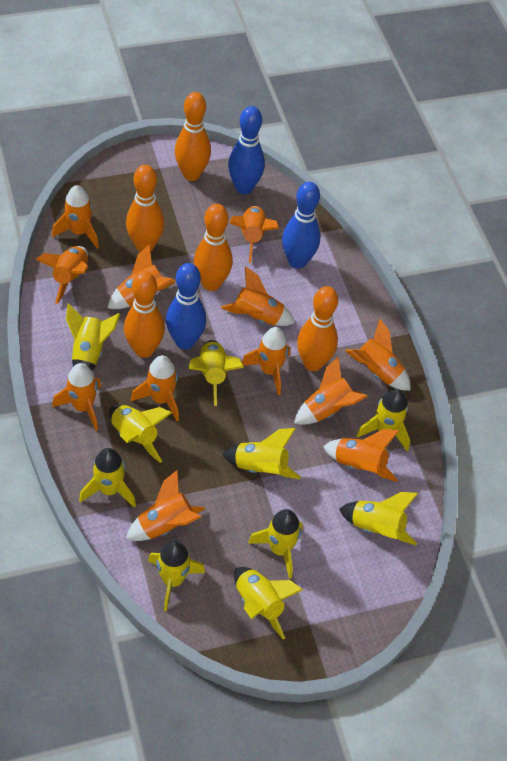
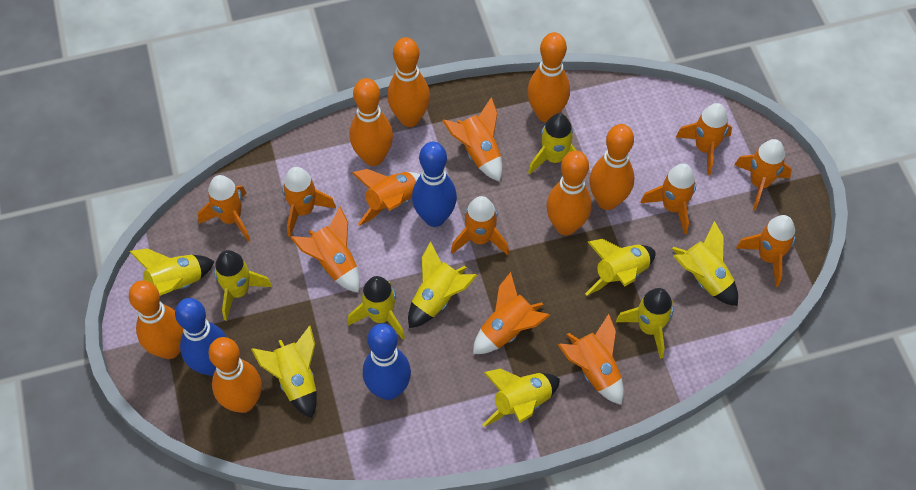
orange bowling pin: 5 -> 7

